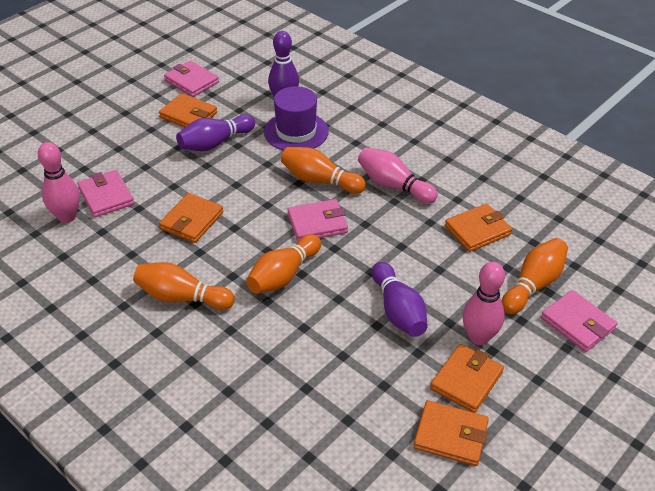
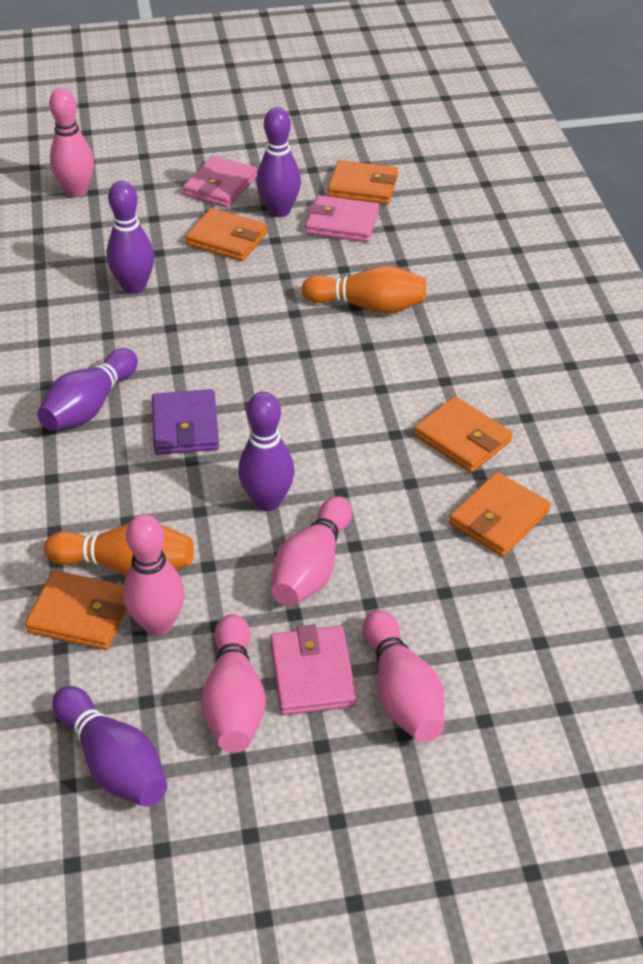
orange bowling pin: 4 -> 2
pink bowling pin: 3 -> 5
pink wallet: 4 -> 3
purple bowling pin: 3 -> 5
purple hat: 1 -> 0
purple wallet: 0 -> 1

